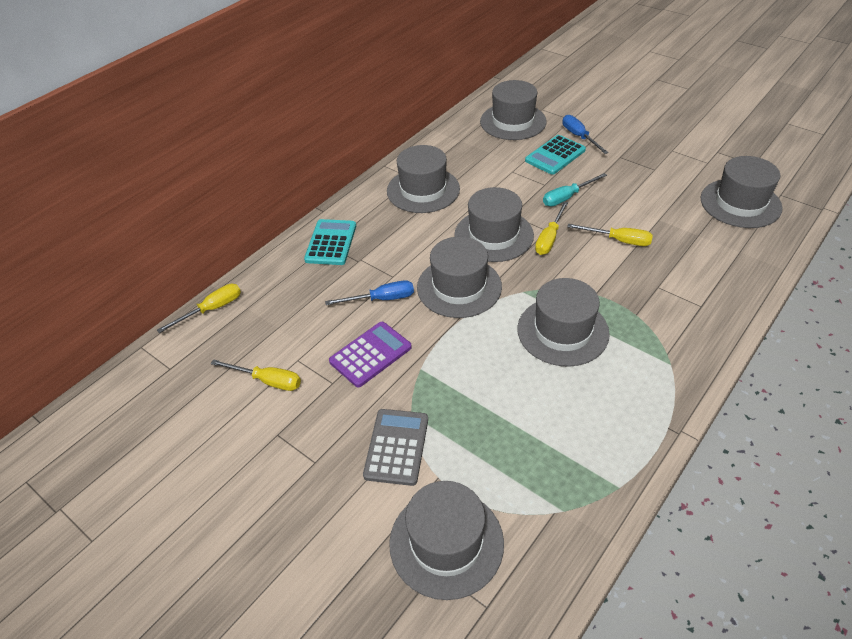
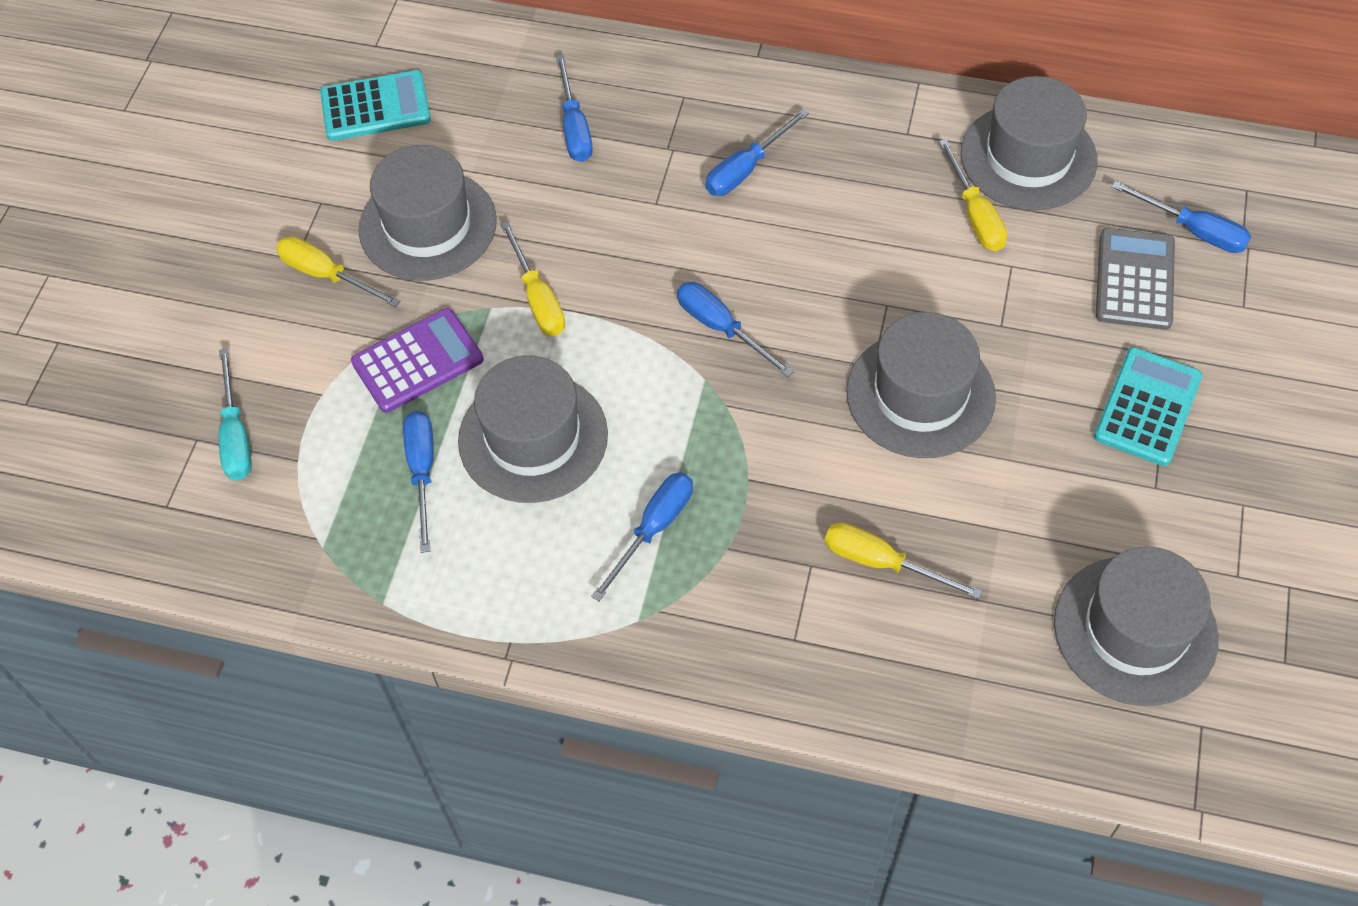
blue screwdriver: 2 -> 6
grey hat: 7 -> 5

